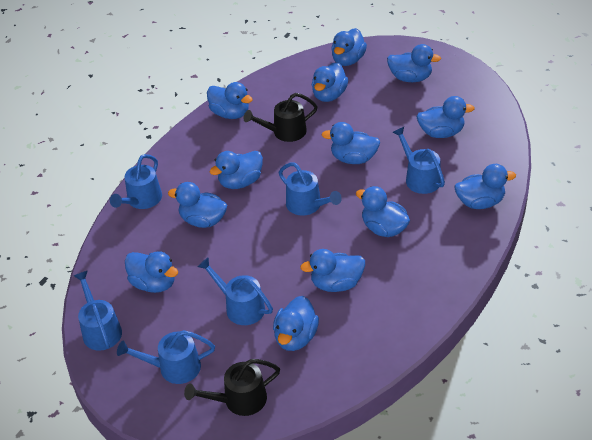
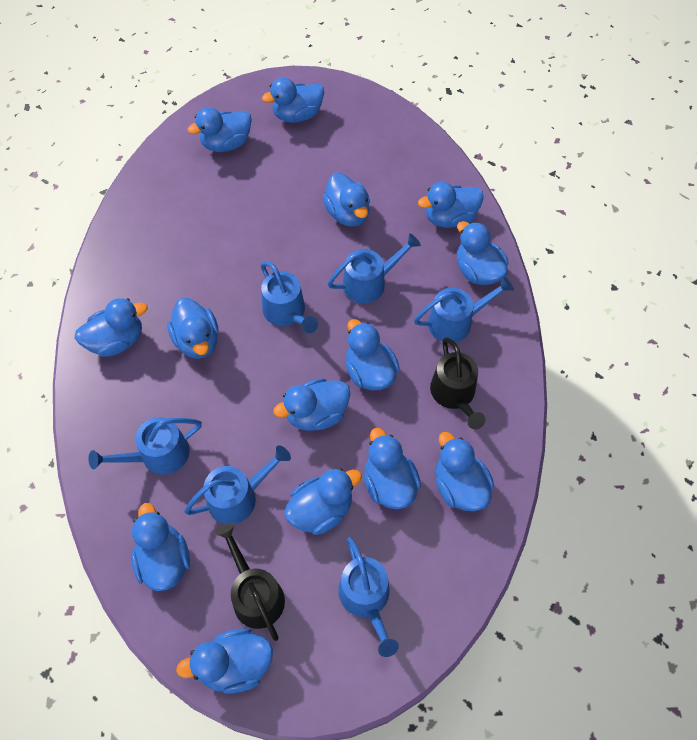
blue duck: 13 -> 14

